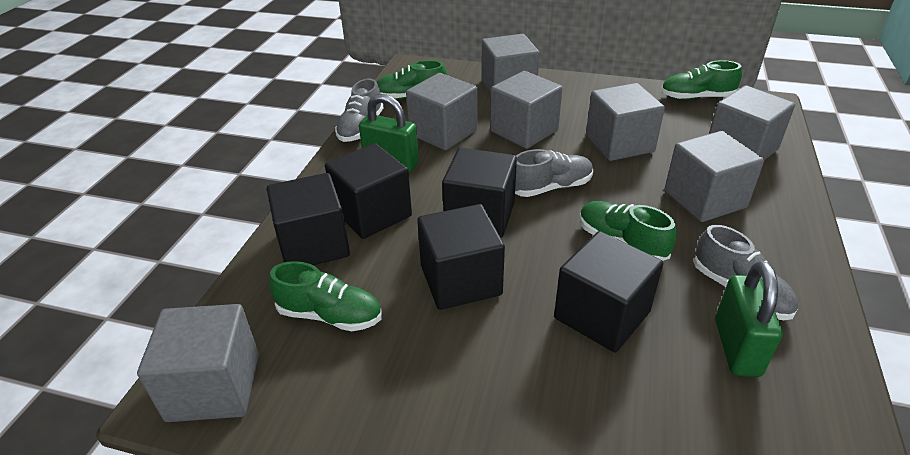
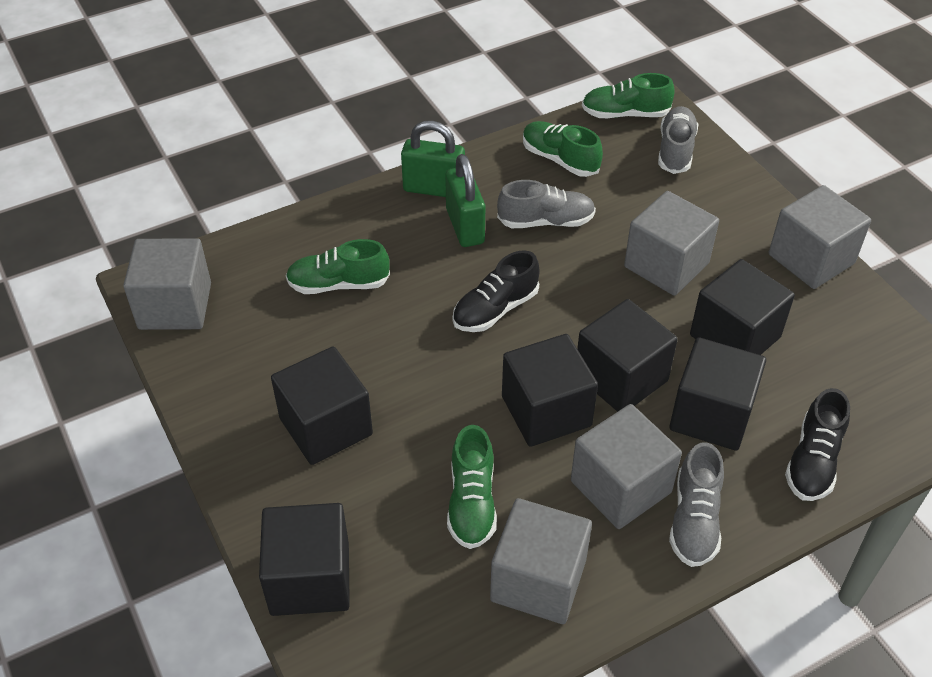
black cube: 5 -> 6
black shoe: 0 -> 2
grey cube: 7 -> 5

